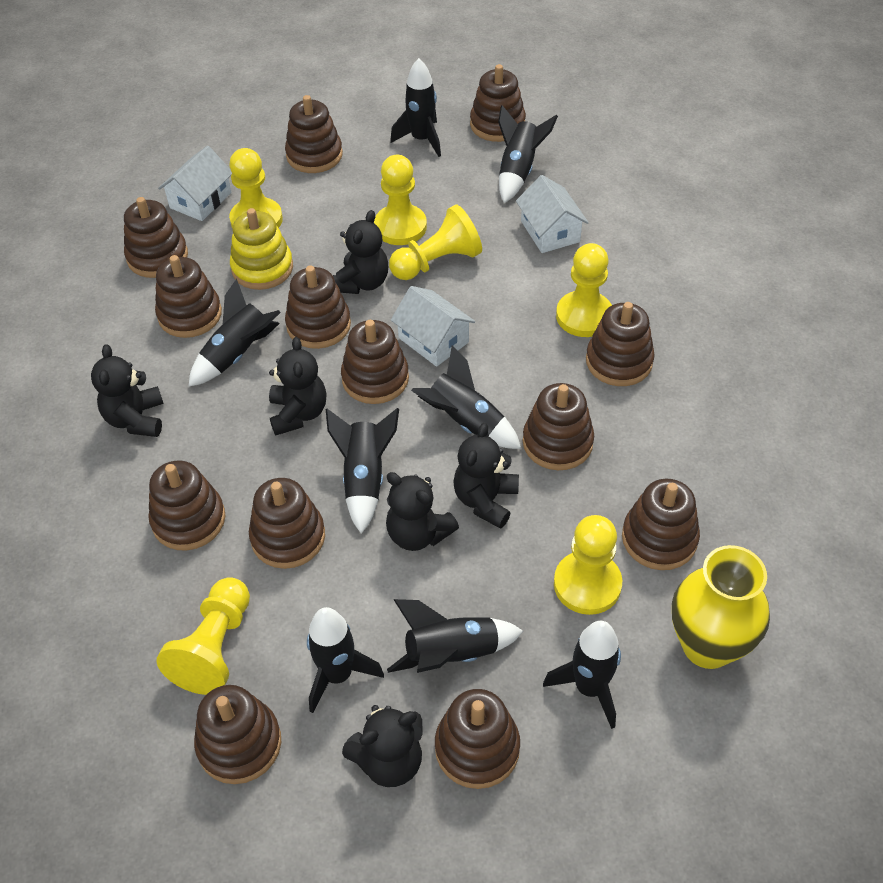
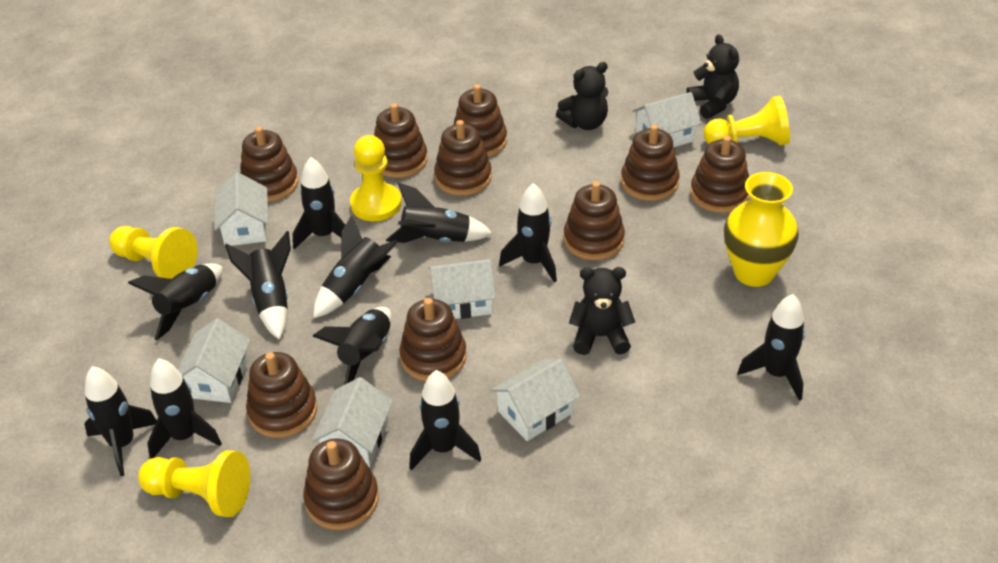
black rocket: 8 -> 11
black teddy bear: 6 -> 3
brown stacking toy: 13 -> 10
white house: 3 -> 6
yellow pawn: 6 -> 4
yellow stacking toy: 1 -> 0

